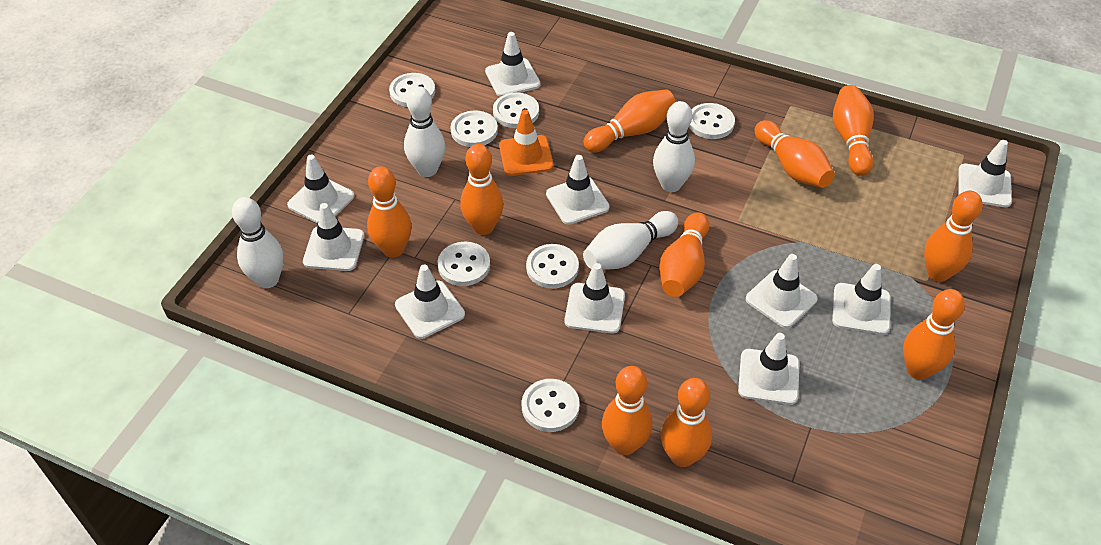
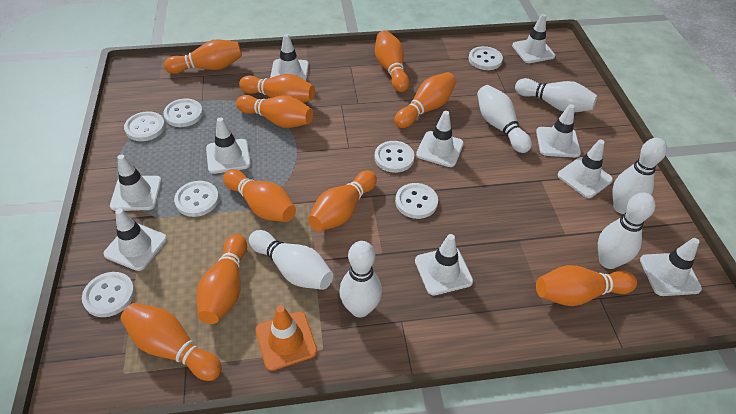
white bowling pin: 4 -> 6

